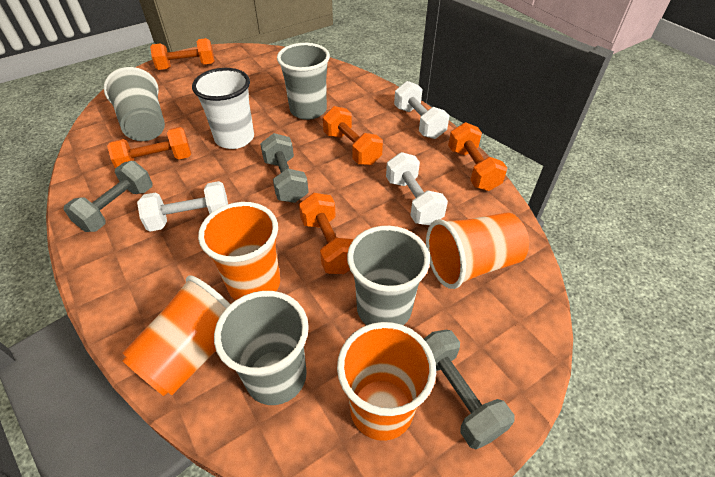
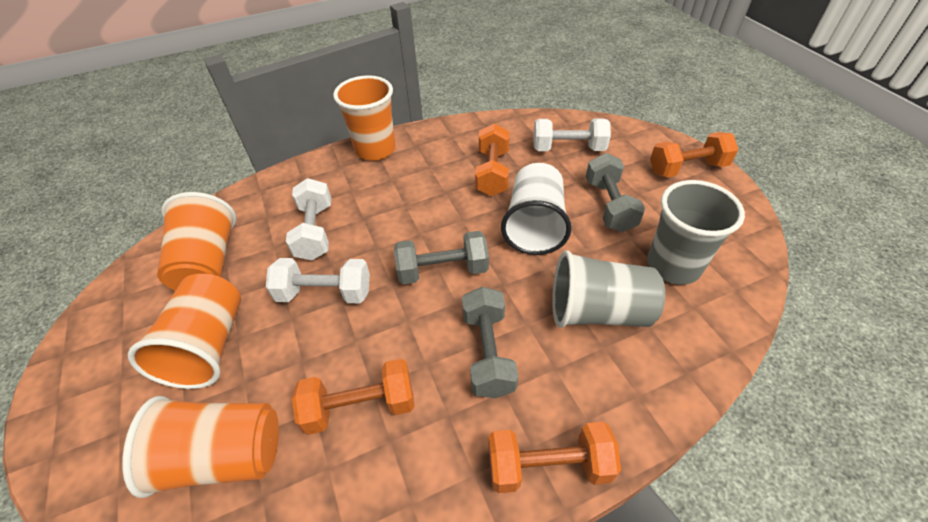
grey cup: 4 -> 2
orange dumbbell: 5 -> 4

